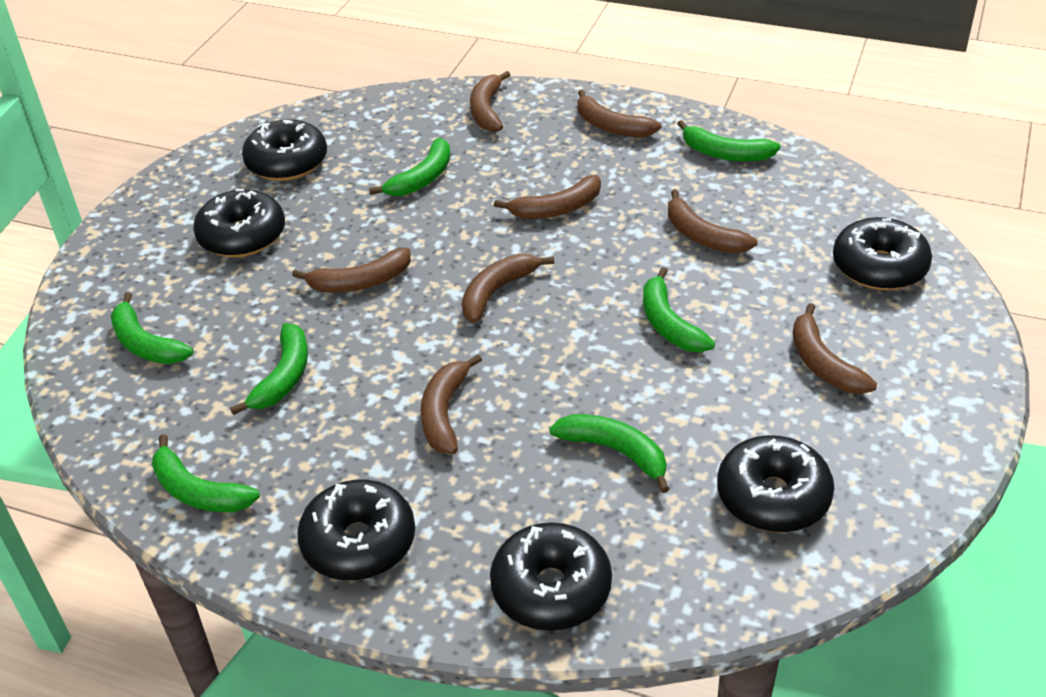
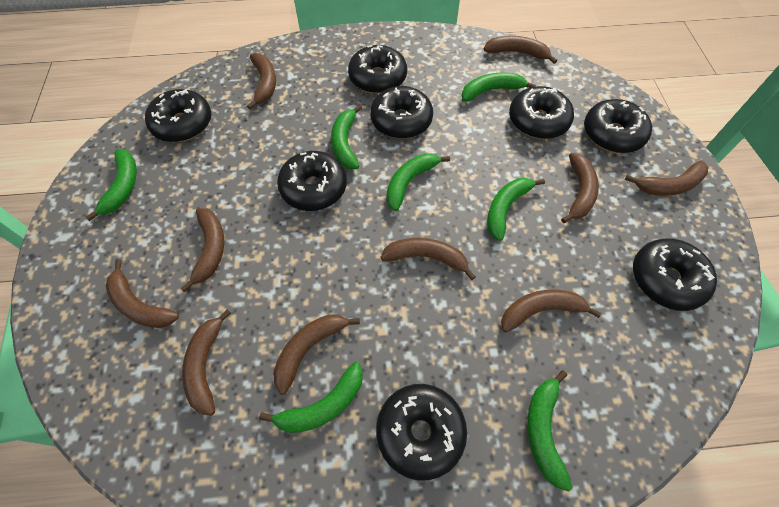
black donut: 6 -> 8
brown banana: 8 -> 10

